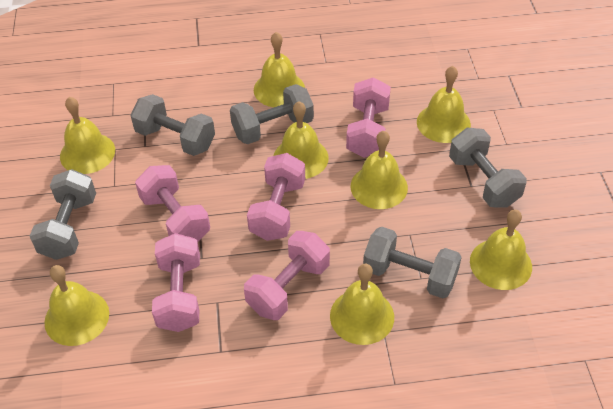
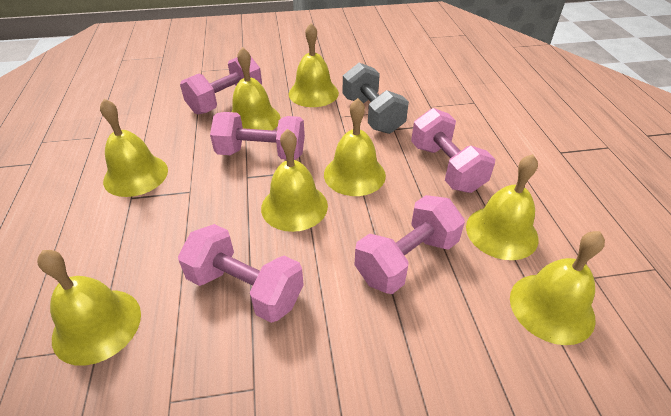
grey dumbbell: 5 -> 1

